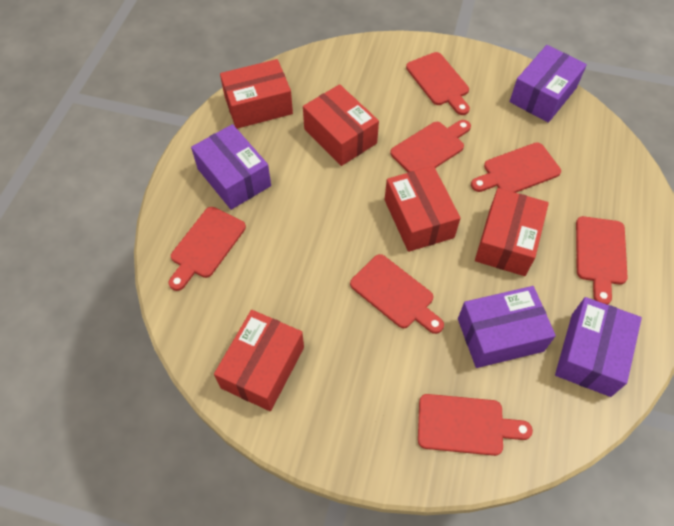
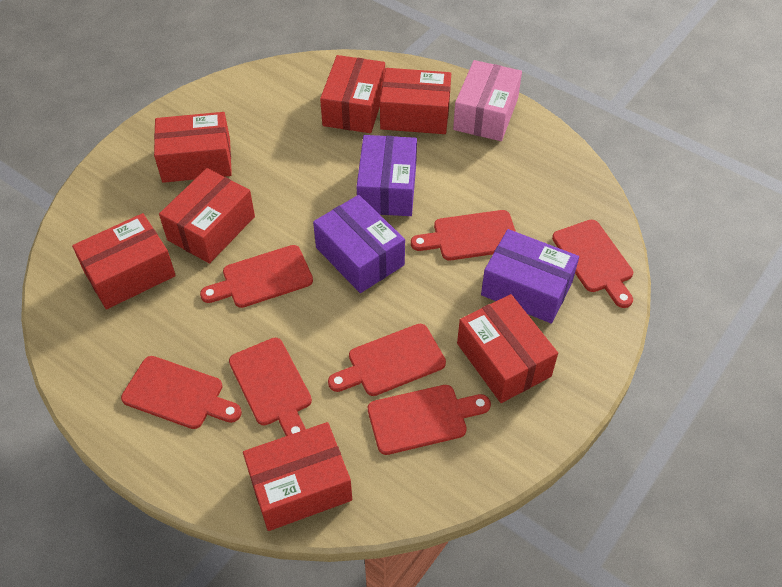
pink box: 0 -> 1
purple box: 4 -> 3
red box: 5 -> 7

